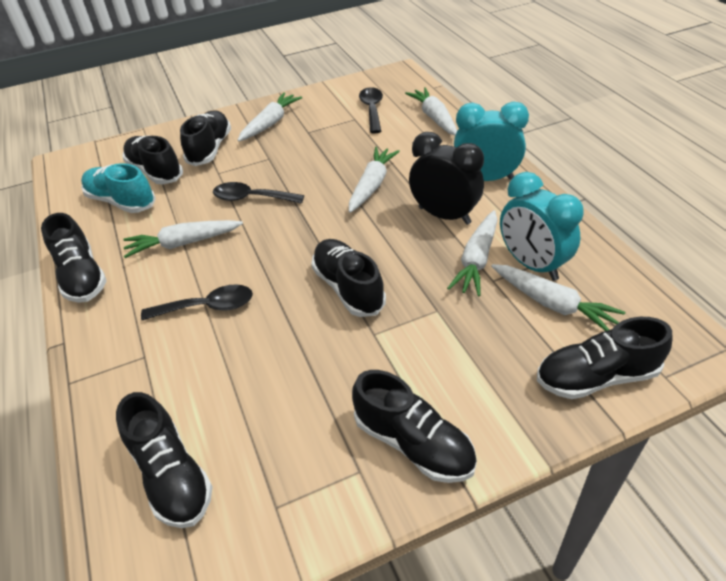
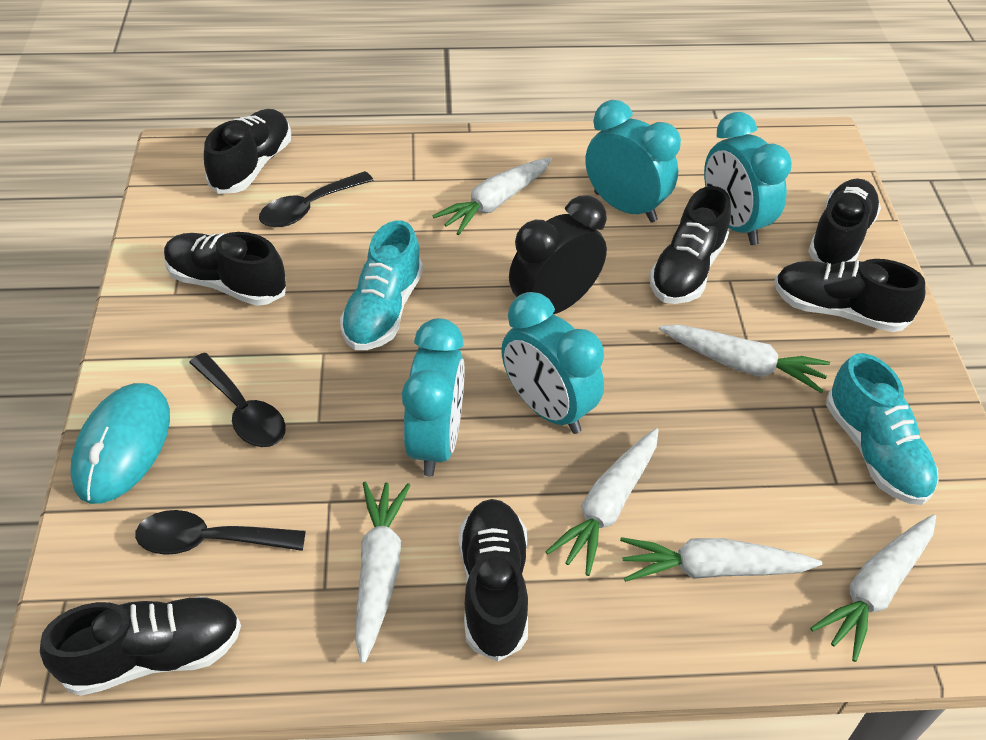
turquoise clock: 2 -> 4
turquoise mouse: 0 -> 1
turquoise shoe: 1 -> 2

